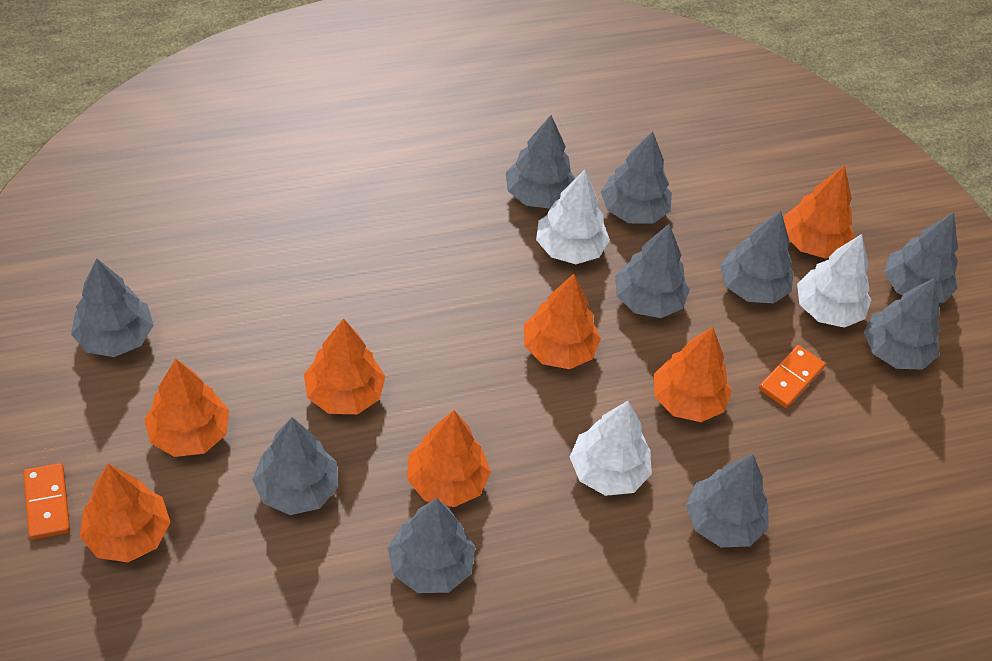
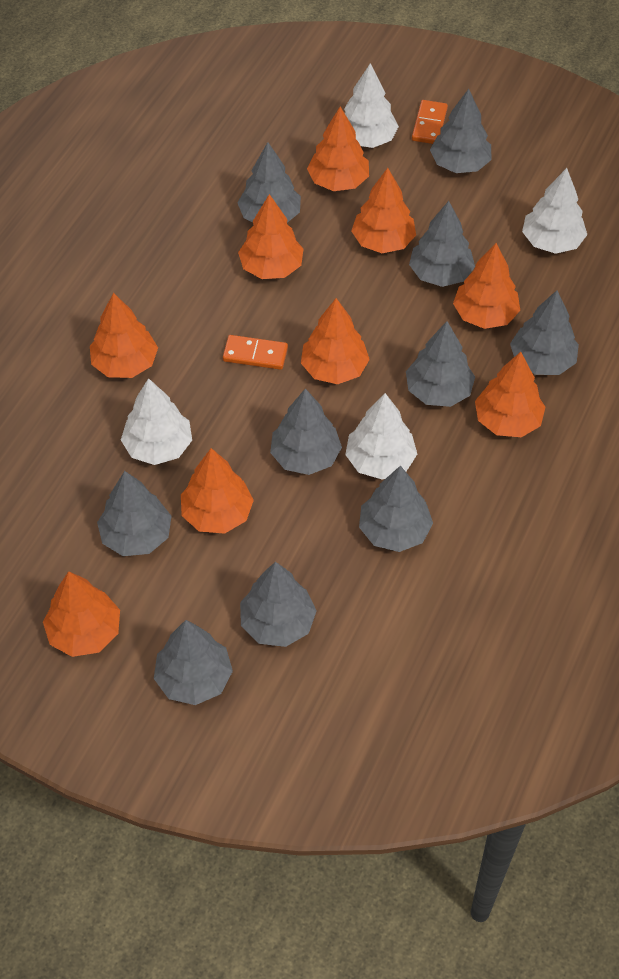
orange tree: 7 -> 9
white tree: 3 -> 4

